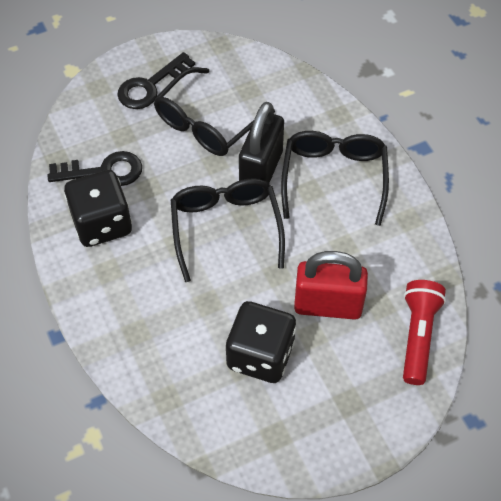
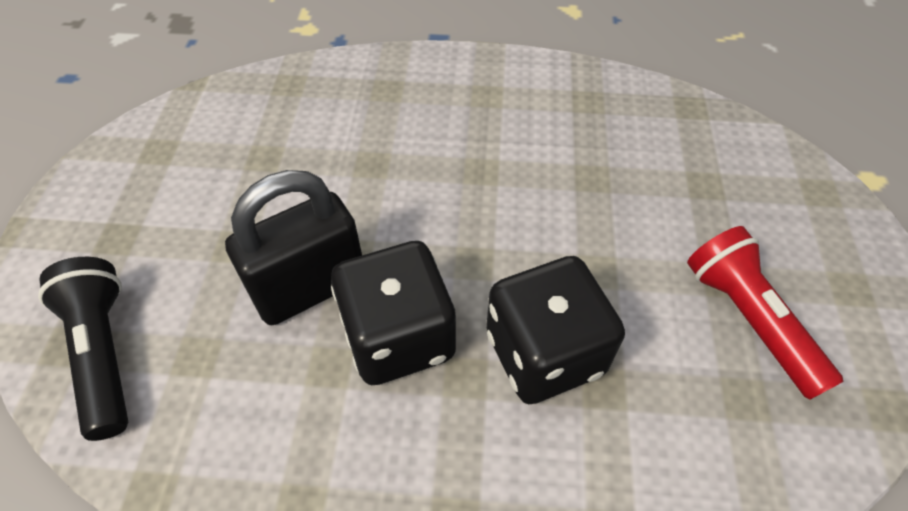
black flashlight: 0 -> 1
black glasses: 3 -> 0
black key: 2 -> 0
red padlock: 1 -> 0

